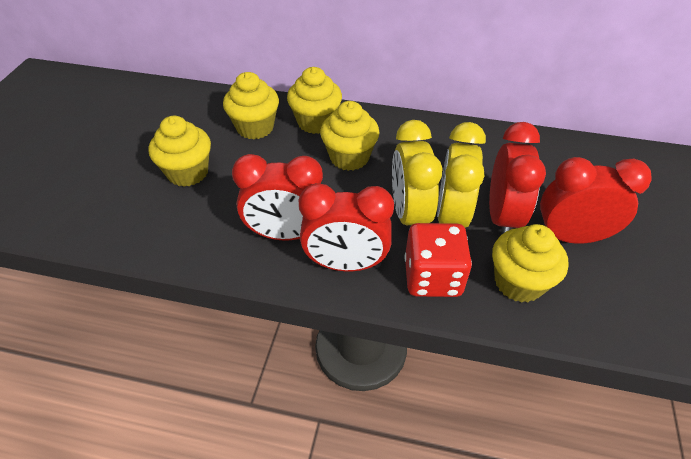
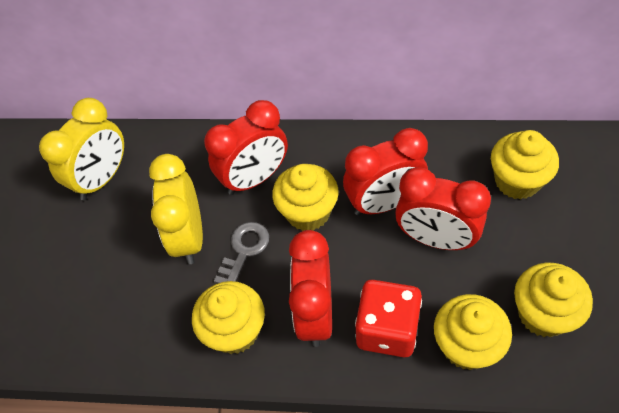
grey key: 0 -> 1

